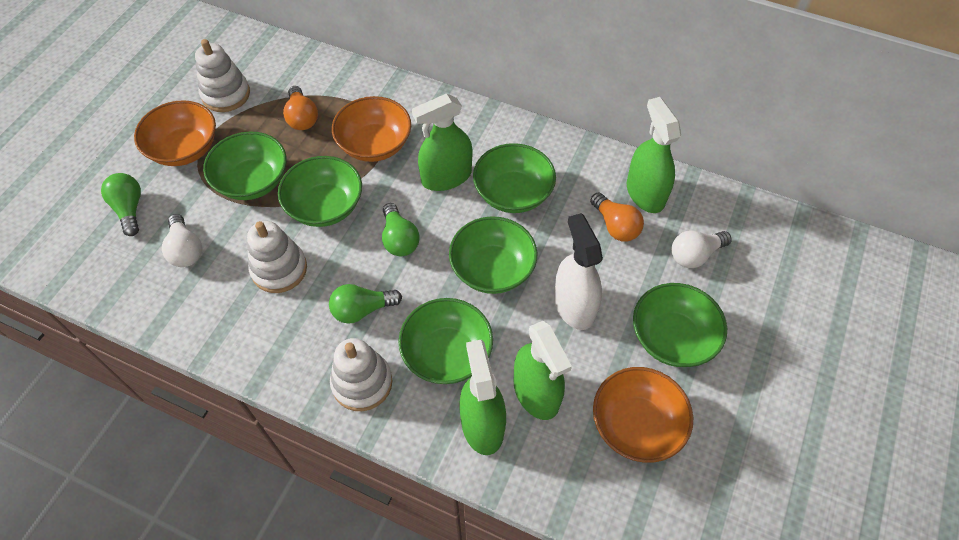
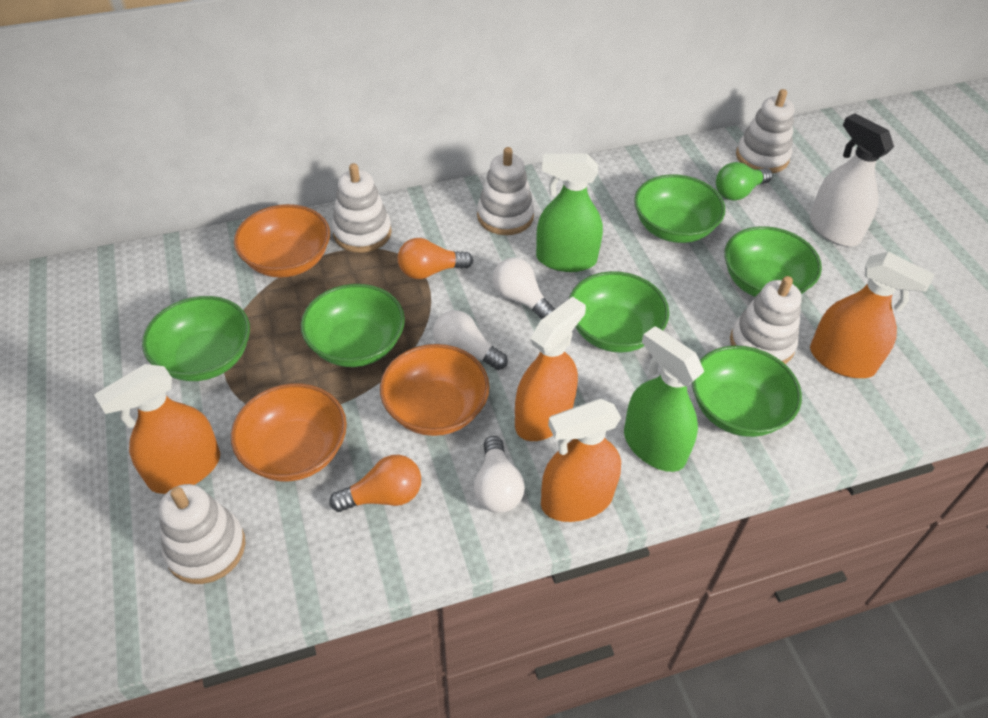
green light bulb: 3 -> 1
green spray bottle: 4 -> 2
orange spray bottle: 0 -> 4
white light bulb: 2 -> 3
white stacking toy: 3 -> 5

